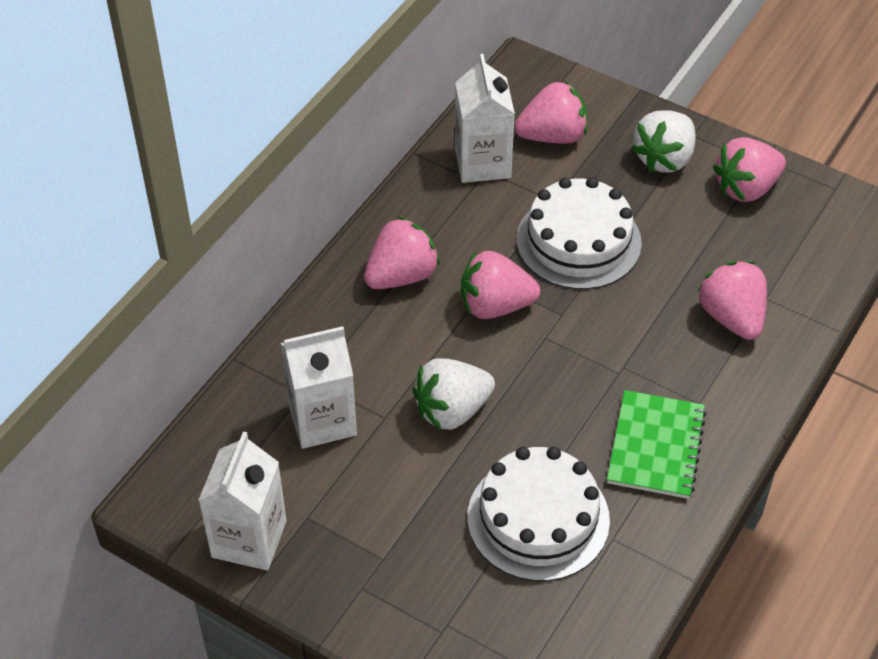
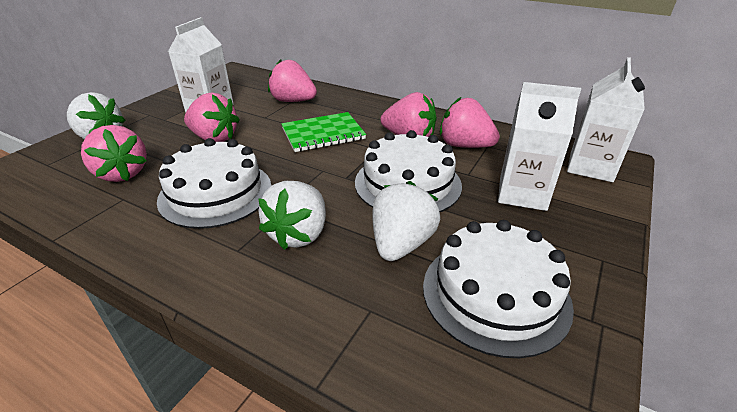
white cake: 2 -> 3
white strawberry: 2 -> 3

